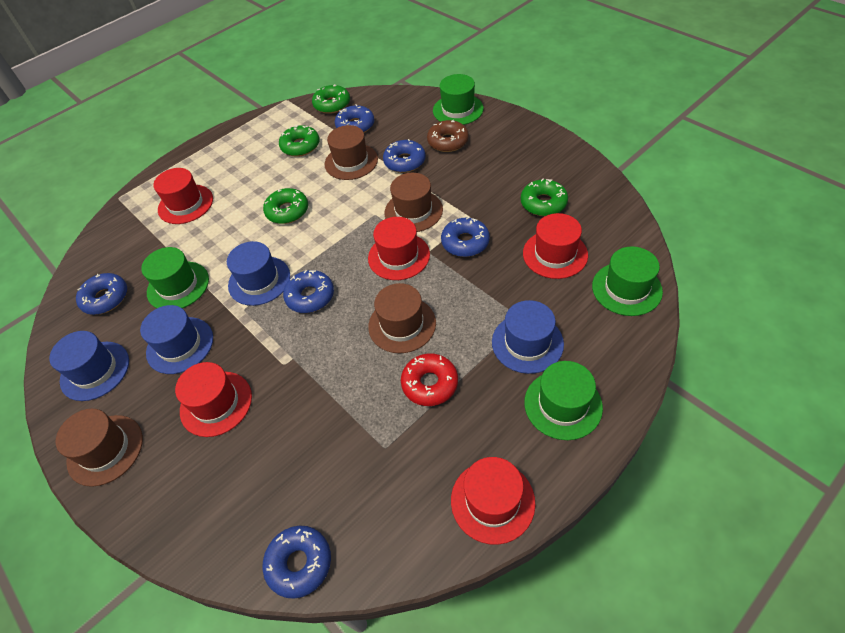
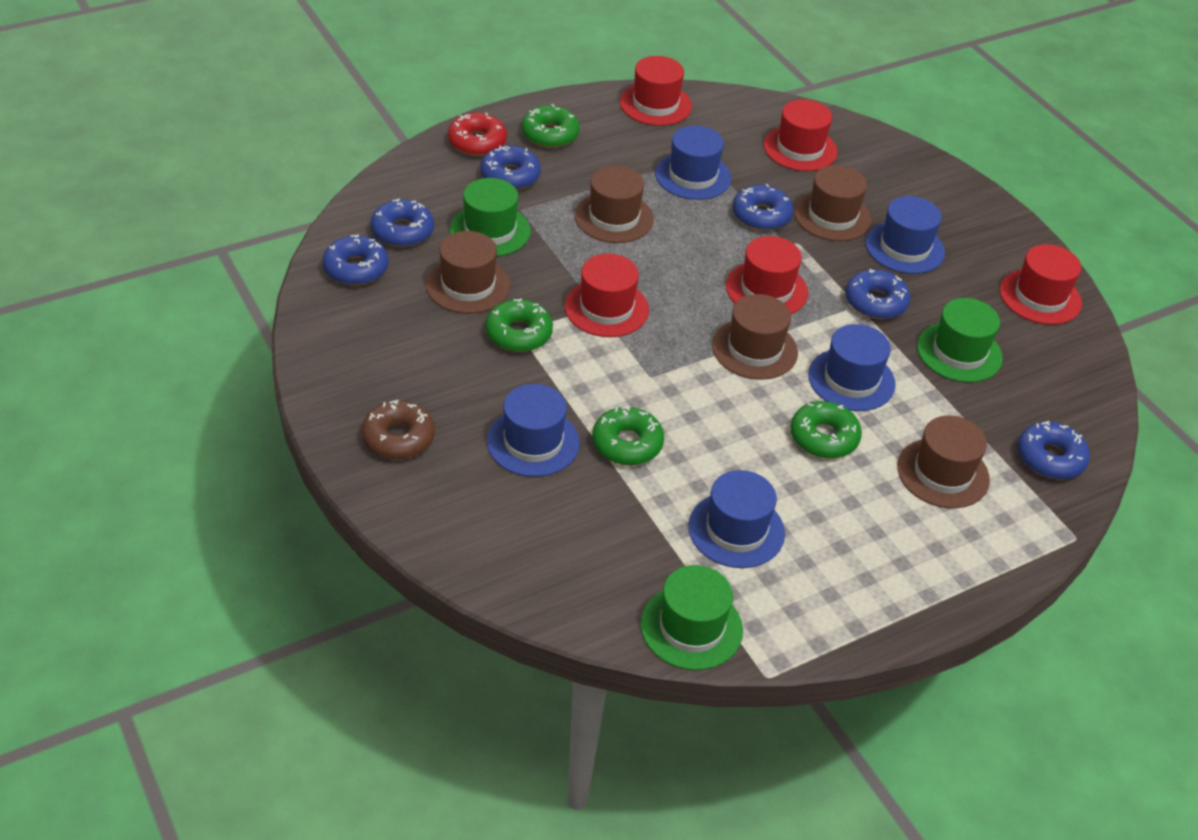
blue hat: 4 -> 5
brown hat: 4 -> 5
green hat: 4 -> 3

